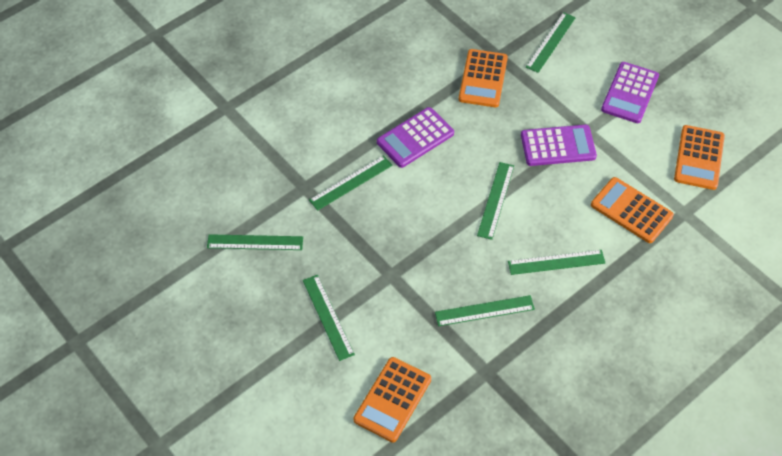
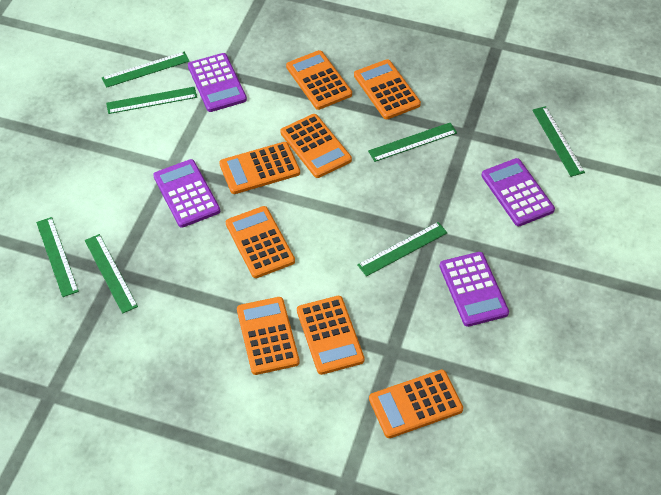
orange calculator: 4 -> 8
purple calculator: 3 -> 4

